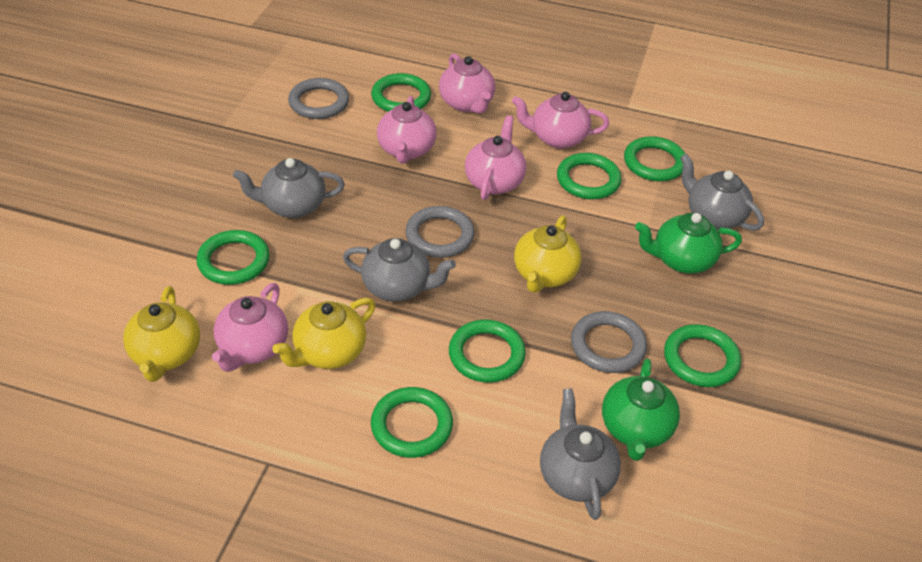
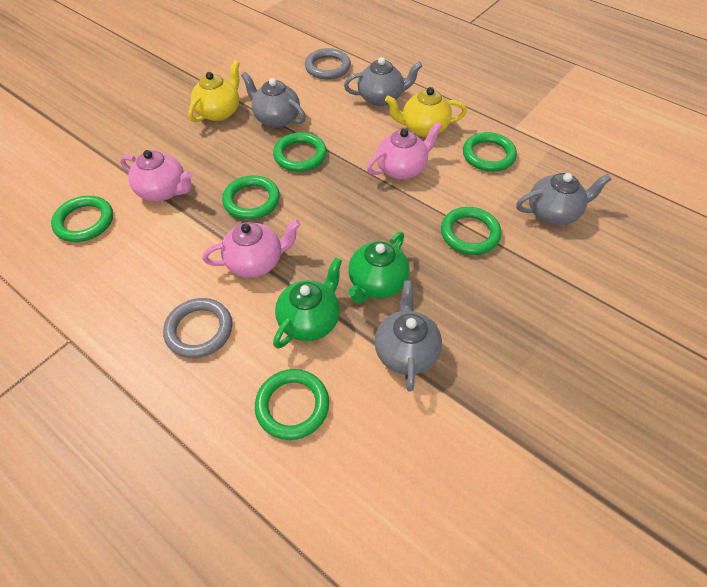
green ring: 7 -> 6
grey ring: 3 -> 2
pink teapot: 5 -> 3
yellow teapot: 3 -> 2

